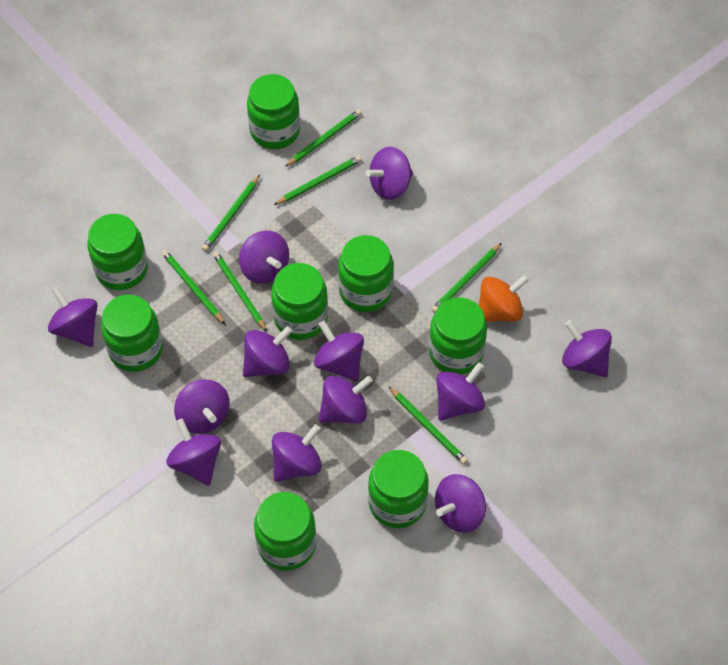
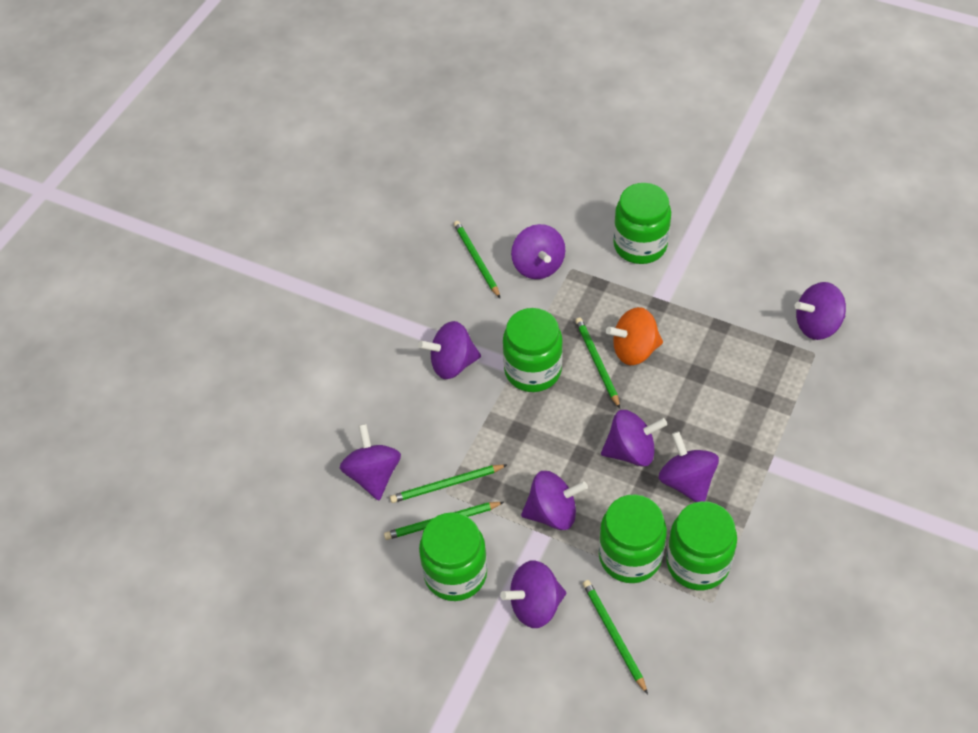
green jar: 8 -> 5
green pencil: 7 -> 5
purple spinning top: 12 -> 8

